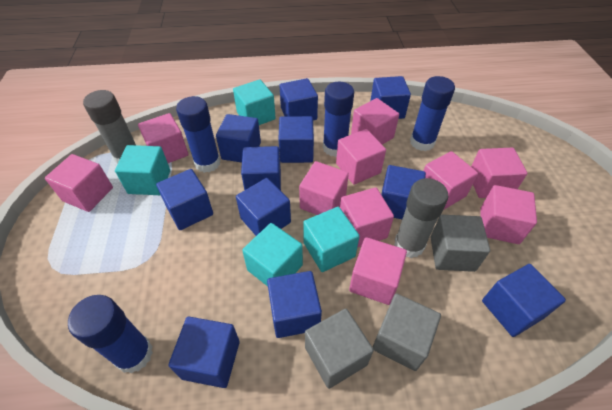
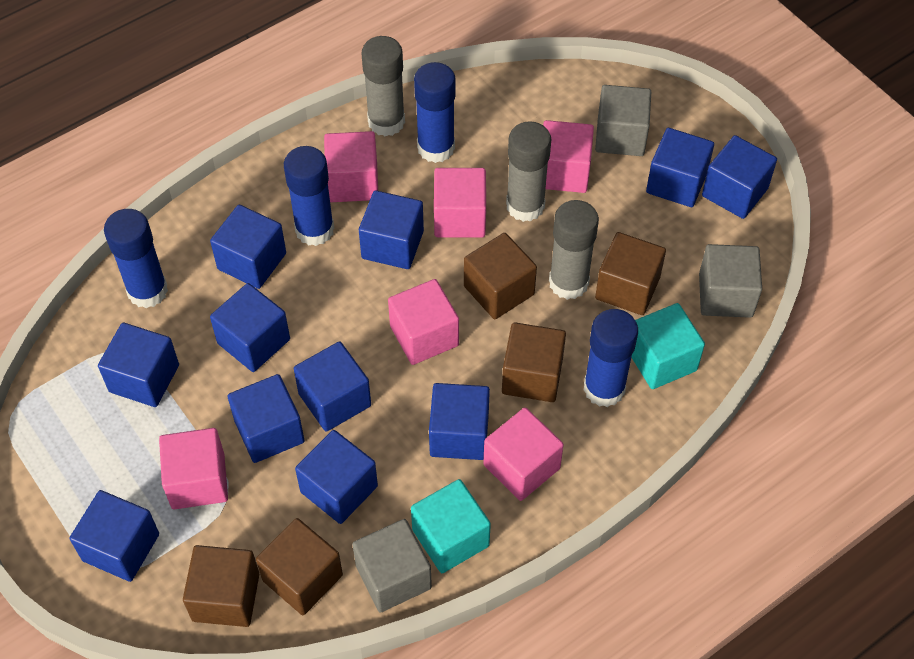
brown cube: 0 -> 5
grey glue stick: 2 -> 3
pink cube: 10 -> 6
turquoise cube: 4 -> 2

